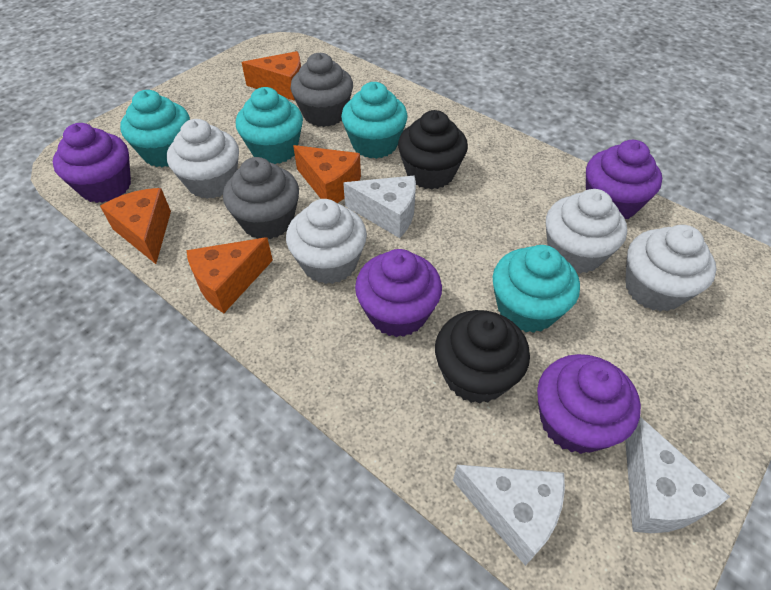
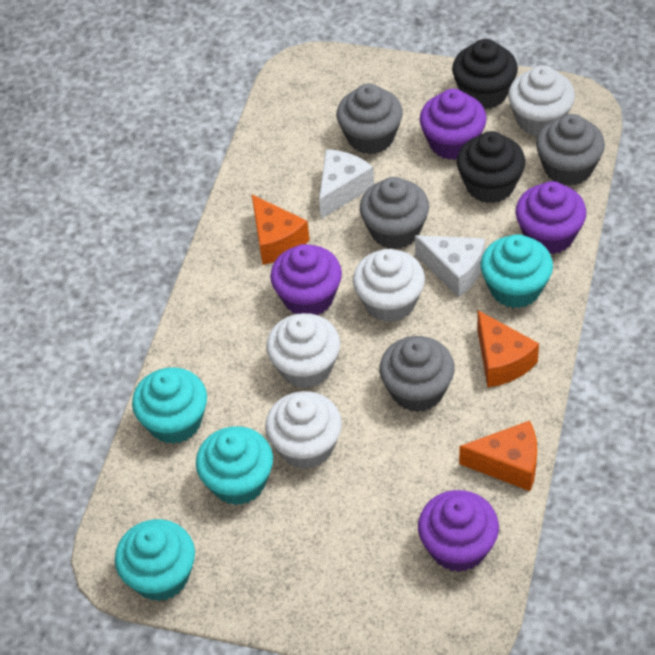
grey cupcake: 2 -> 4
orange cheese: 4 -> 3
white cheese: 3 -> 2

